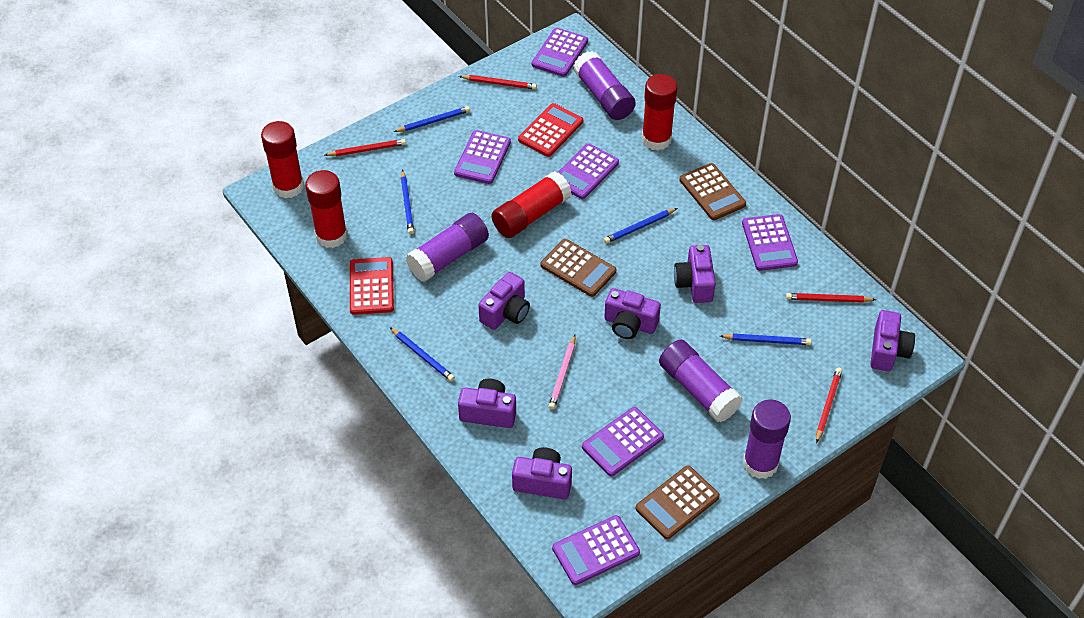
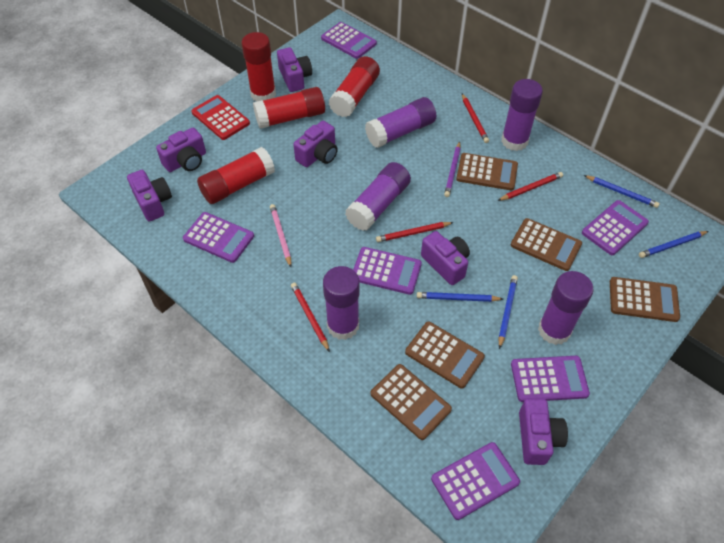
blue pencil: 5 -> 4
brown calculator: 3 -> 5
purple glue stick: 4 -> 5
purple pencil: 0 -> 1
red calculator: 2 -> 1

